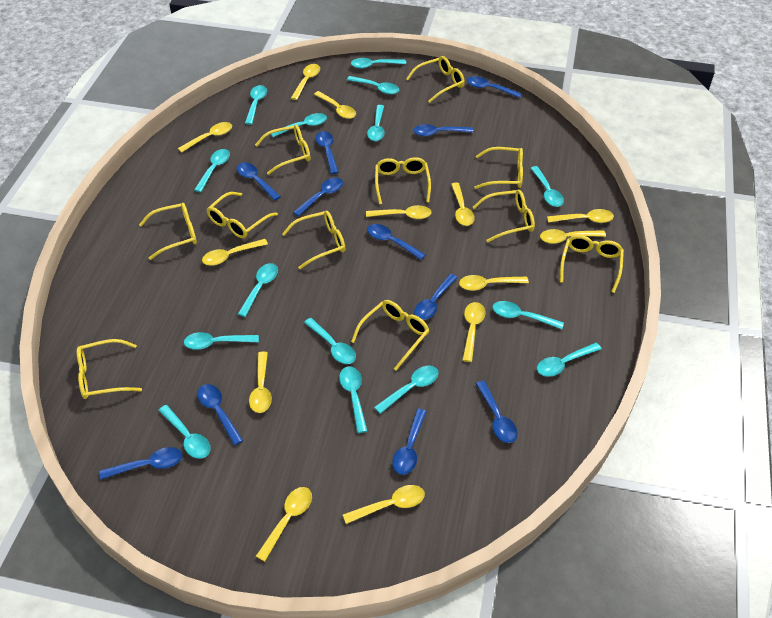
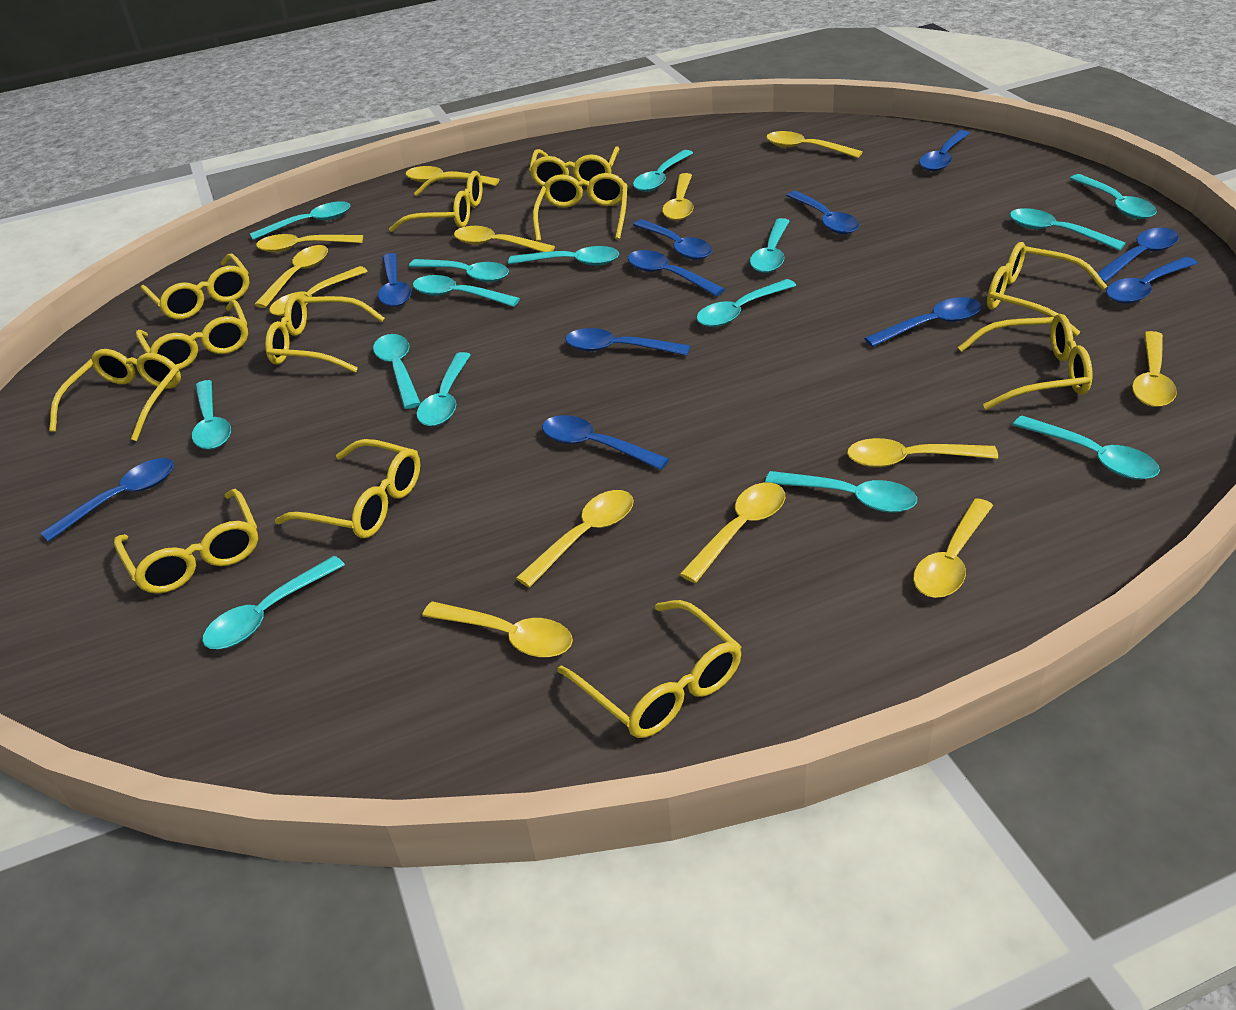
yellow glasses: 11 -> 12

